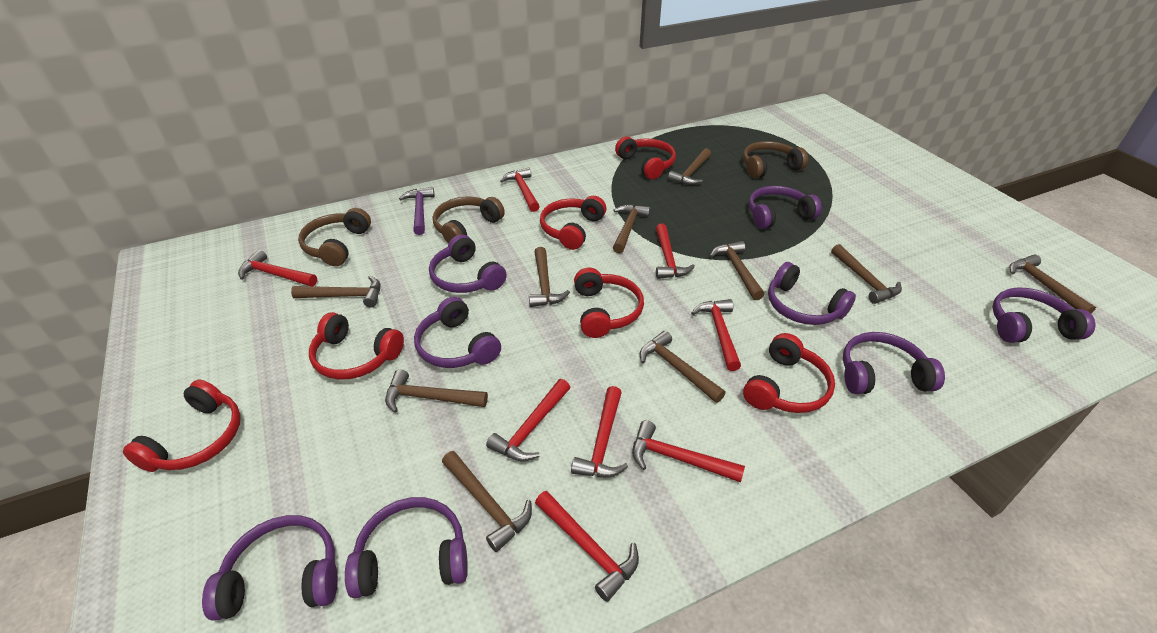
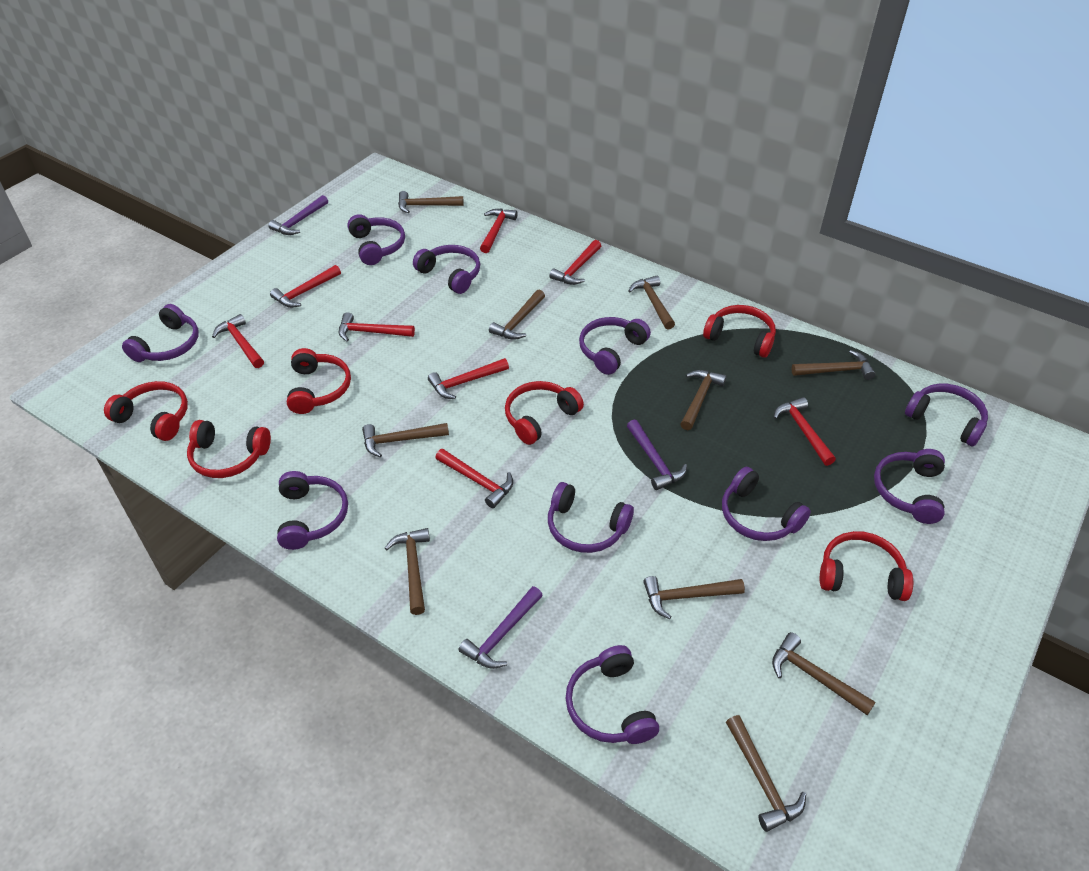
brown headphones: 3 -> 0
purple hammer: 1 -> 3
purple headphones: 8 -> 10

